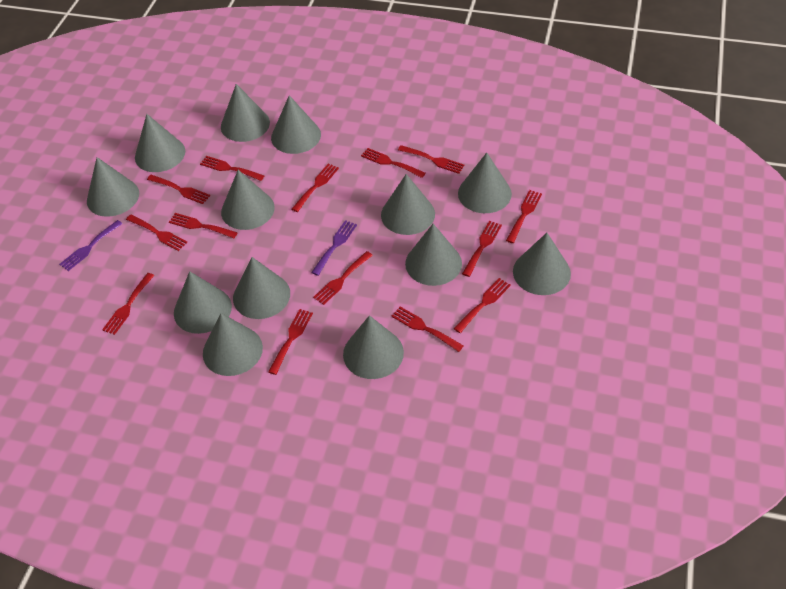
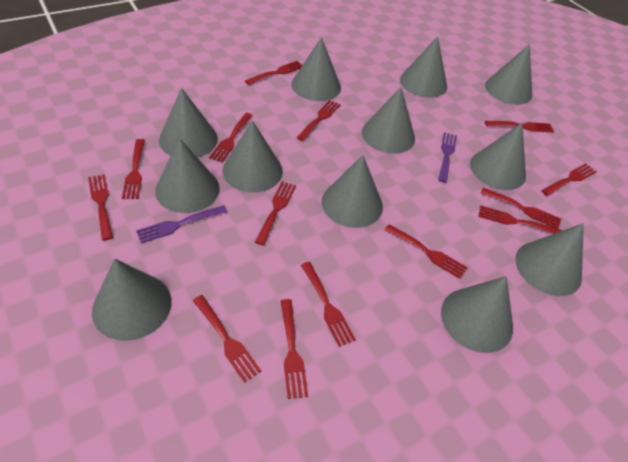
grey cone: 13 -> 12

